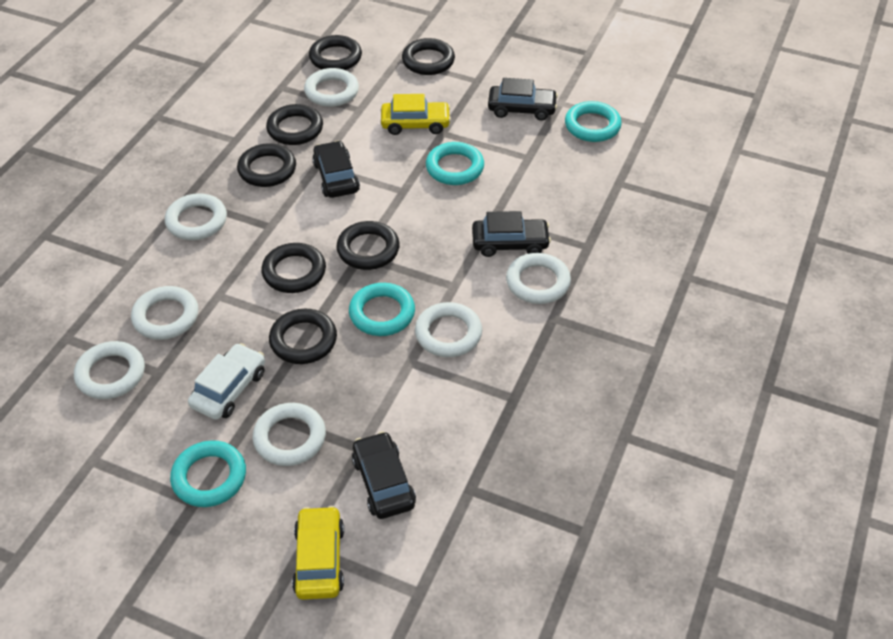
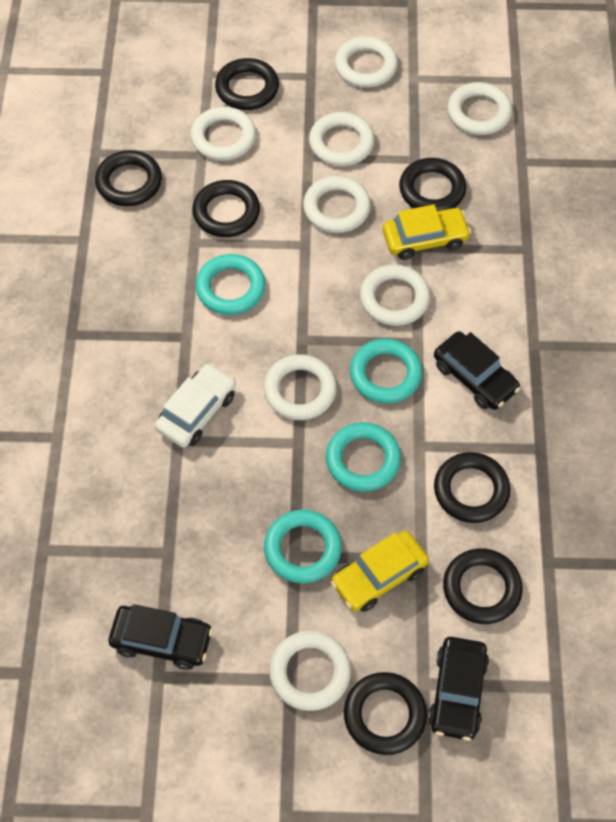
black car: 4 -> 3
white ring: 7 -> 8

